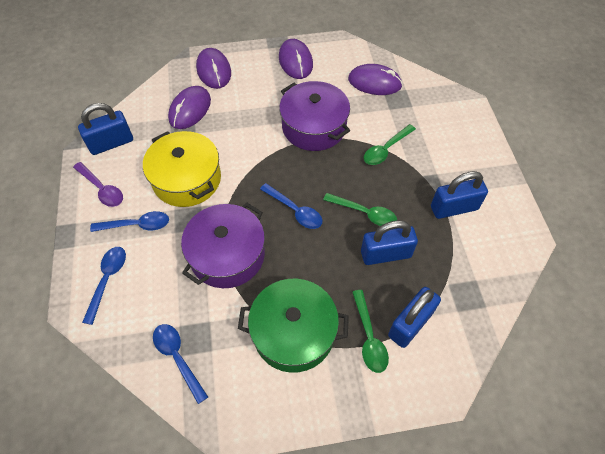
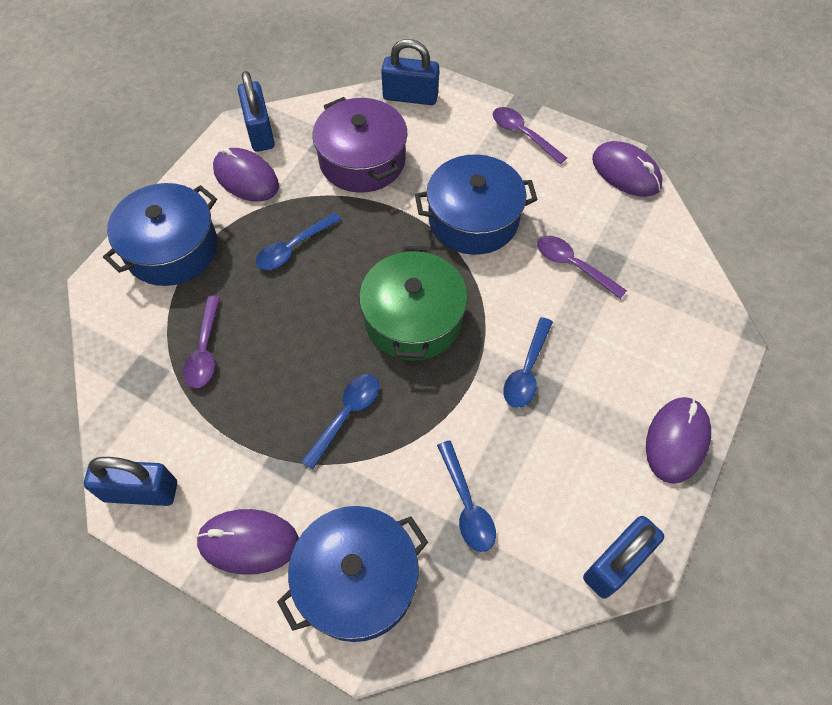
blue pot: 0 -> 3
green spoon: 3 -> 0
purple pot: 2 -> 1
purple spoon: 1 -> 3
yellow pot: 1 -> 0

